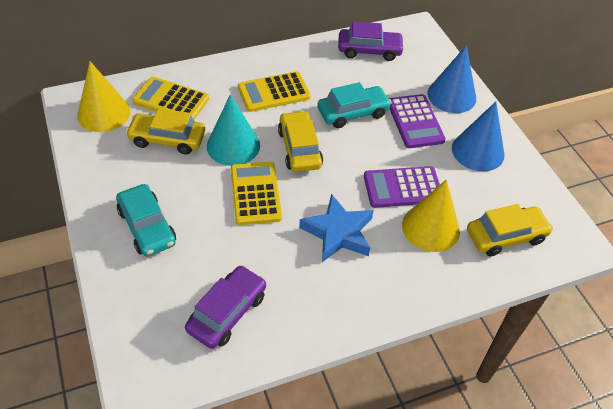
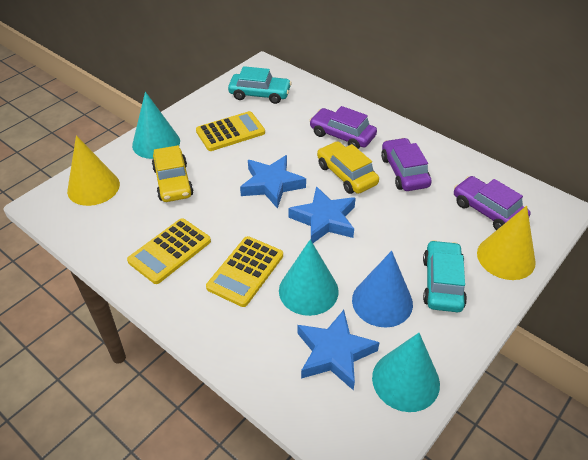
blue cone: 2 -> 1
blue star: 1 -> 3
purple calculator: 2 -> 0
purple car: 2 -> 3
turquoise cone: 1 -> 3
yellow car: 3 -> 2

